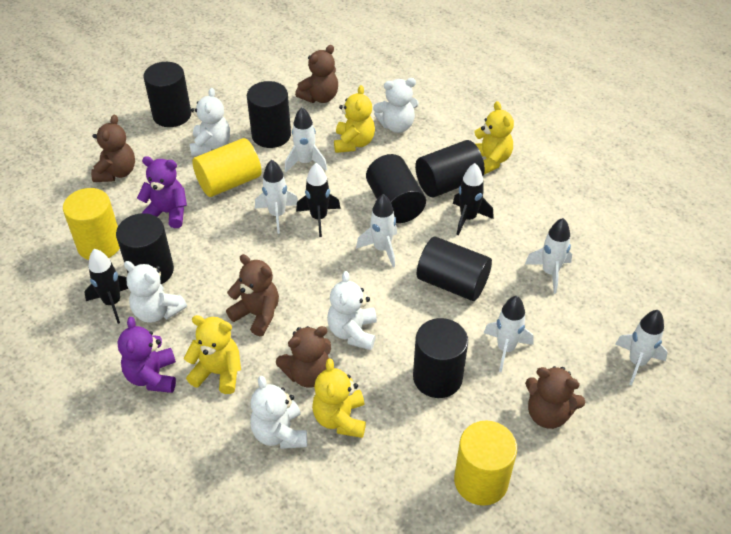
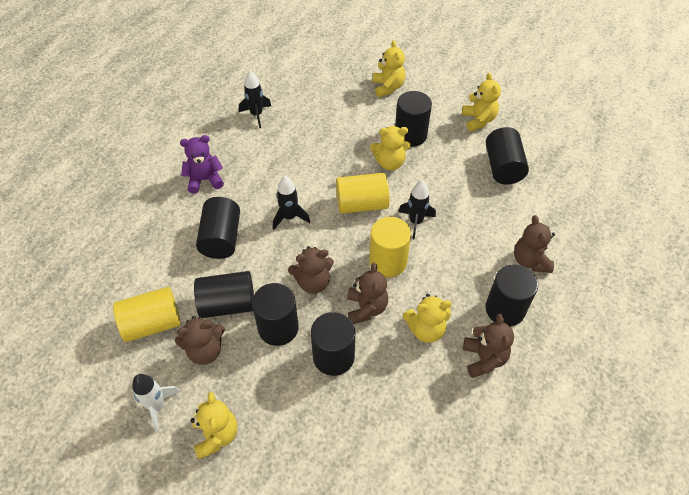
purple teddy bear: 2 -> 1
white rocket: 6 -> 1
white teddy bear: 5 -> 0
yellow teddy bear: 4 -> 5

